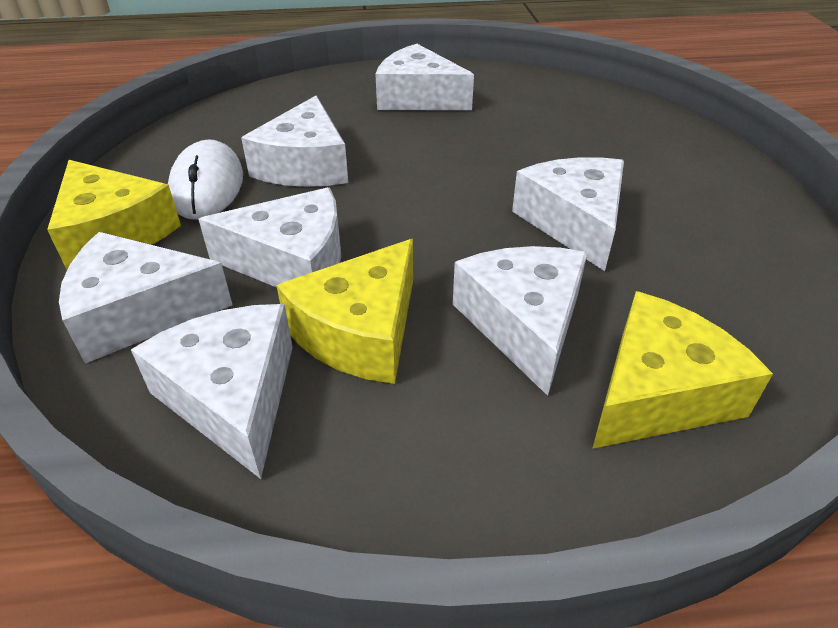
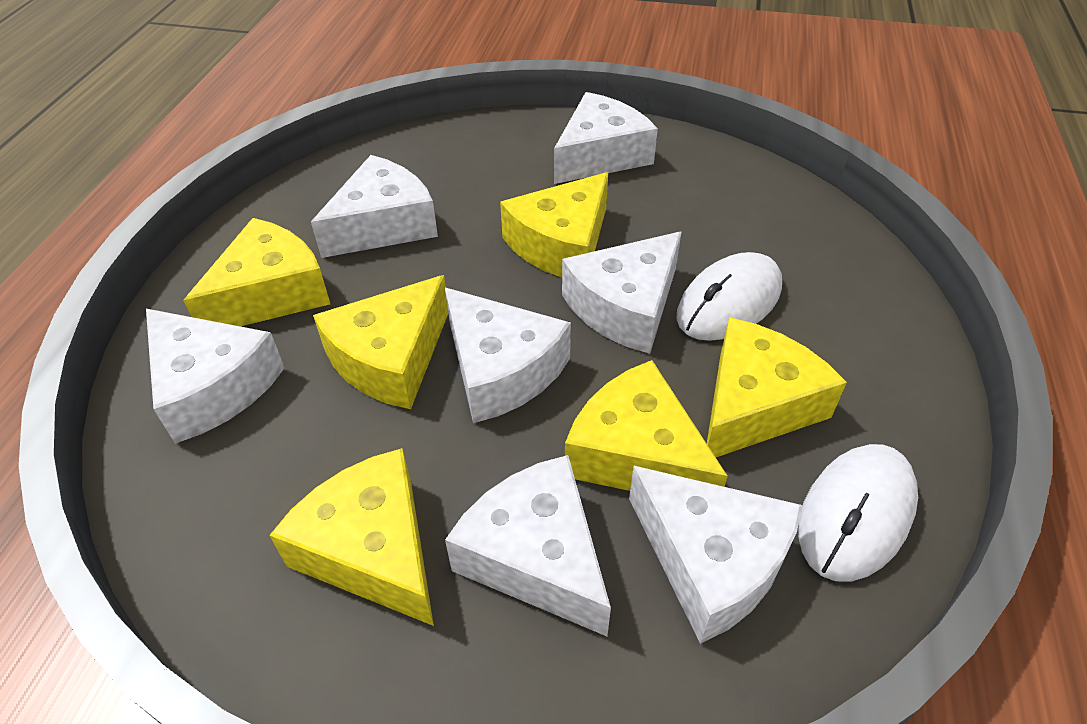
white mouse: 1 -> 2
yellow cheese: 3 -> 6

